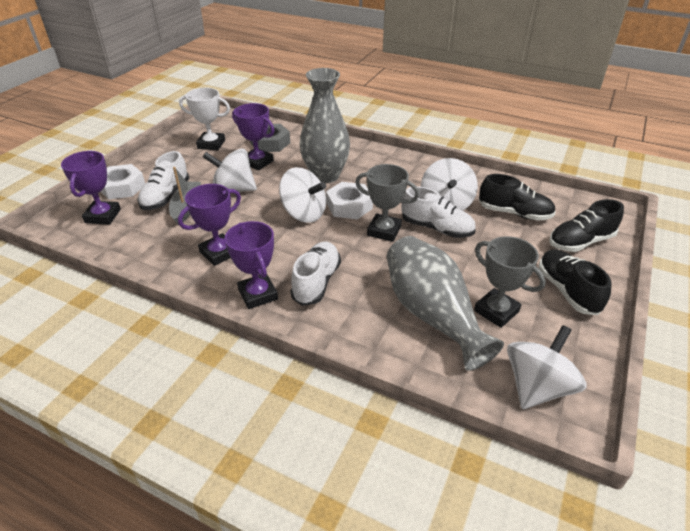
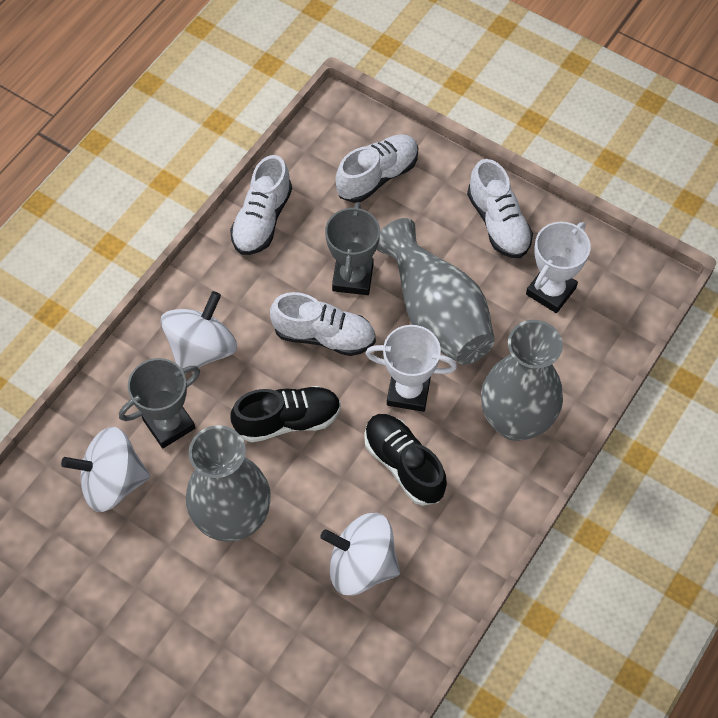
black shoe: 3 -> 2
grey boat: 1 -> 0
grey nut: 1 -> 0
grey vase: 2 -> 3
purple trophy: 4 -> 0
white nut: 2 -> 0
white shoe: 3 -> 4
white spinning top: 4 -> 3
white trophy: 1 -> 2

